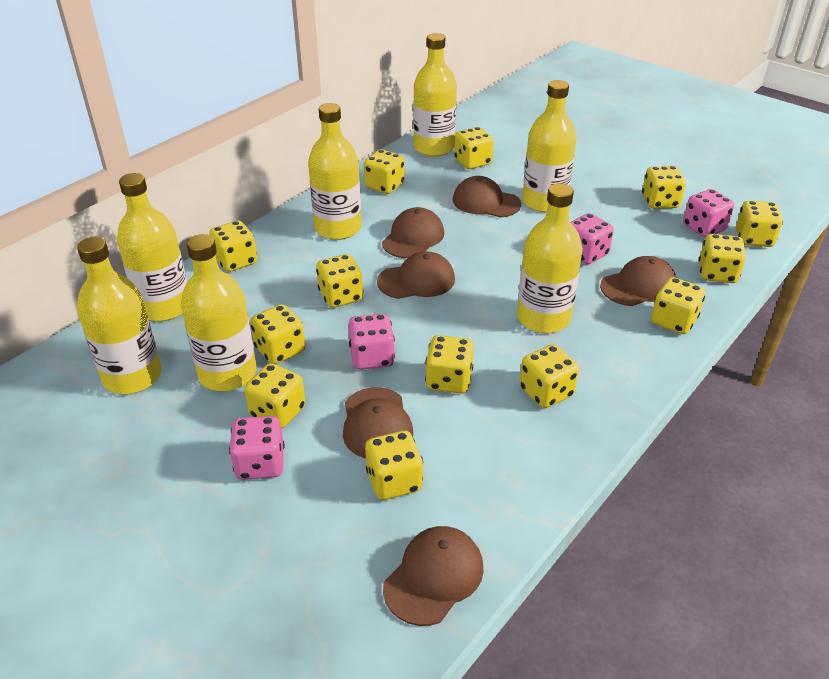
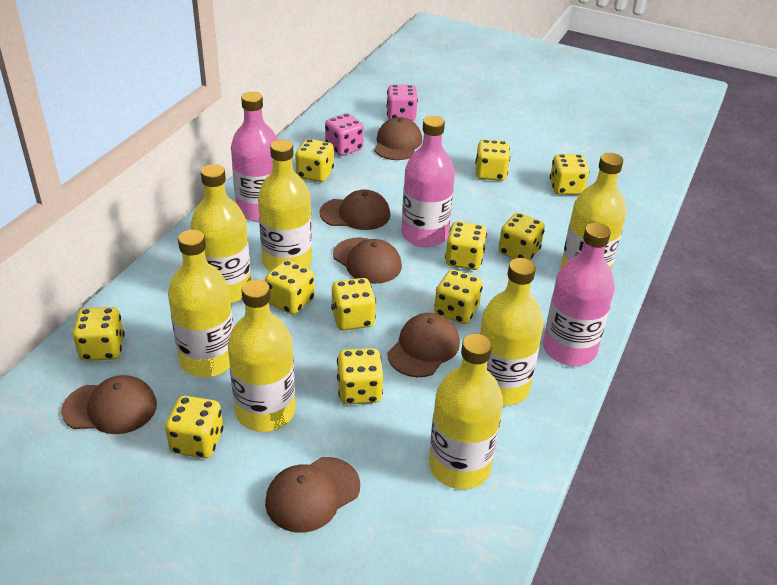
pink bottle: 0 -> 3
pink dice: 4 -> 2
yellow dice: 13 -> 11

